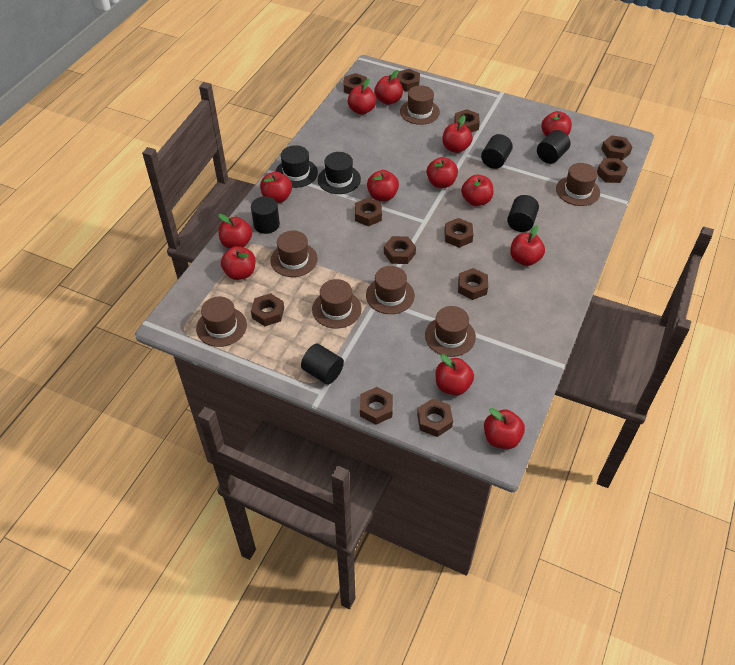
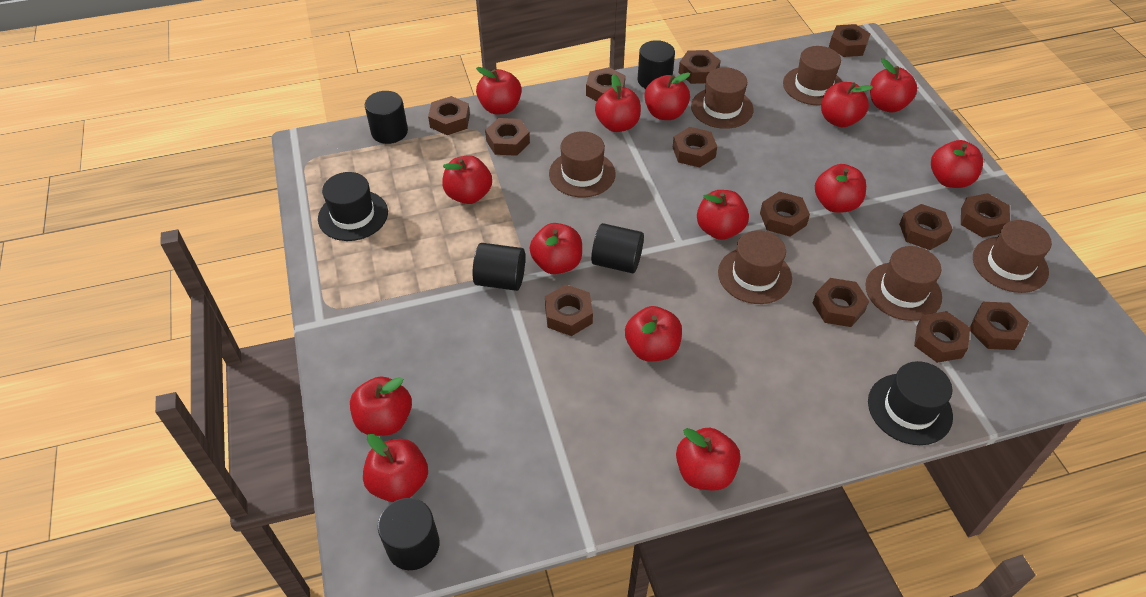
brown hat: 7 -> 6
brown nut: 12 -> 13
red apple: 13 -> 14

